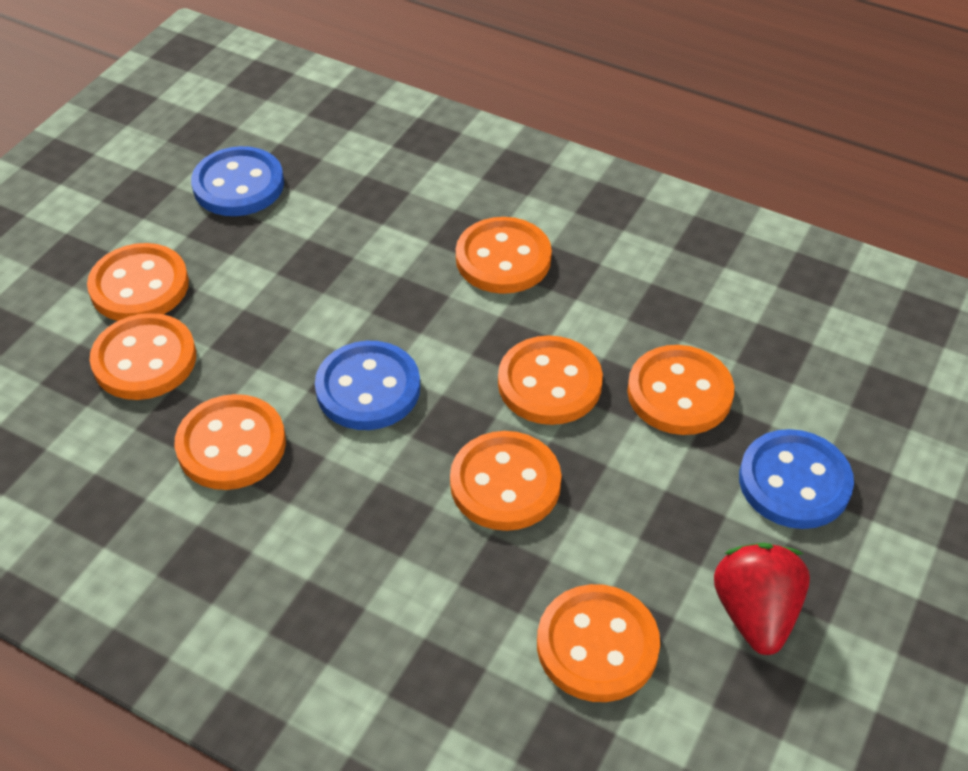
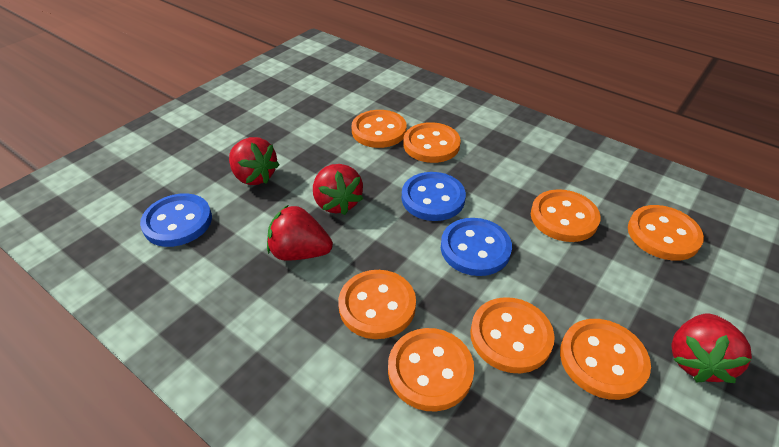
red strawberry: 1 -> 4

